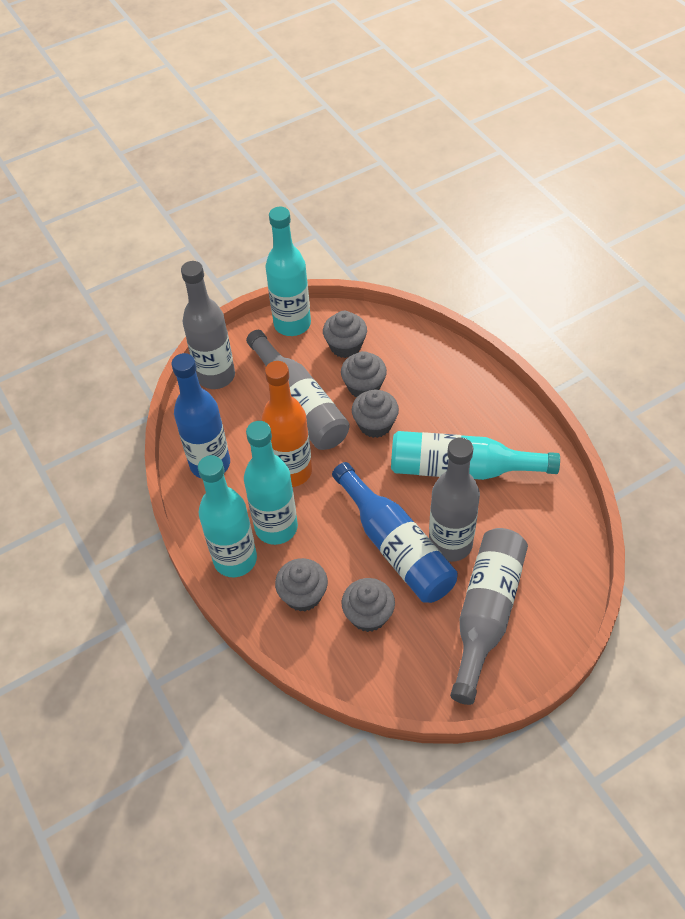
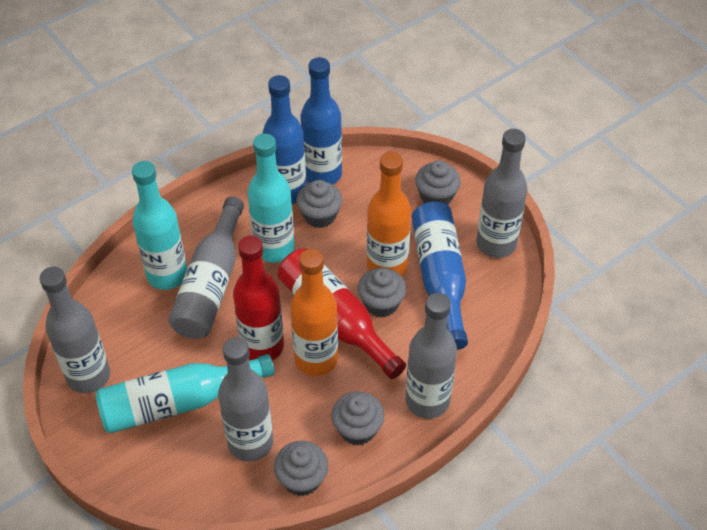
blue bottle: 2 -> 3
grey bottle: 4 -> 5
orange bottle: 1 -> 2
red bottle: 0 -> 2
turquoise bottle: 4 -> 3

